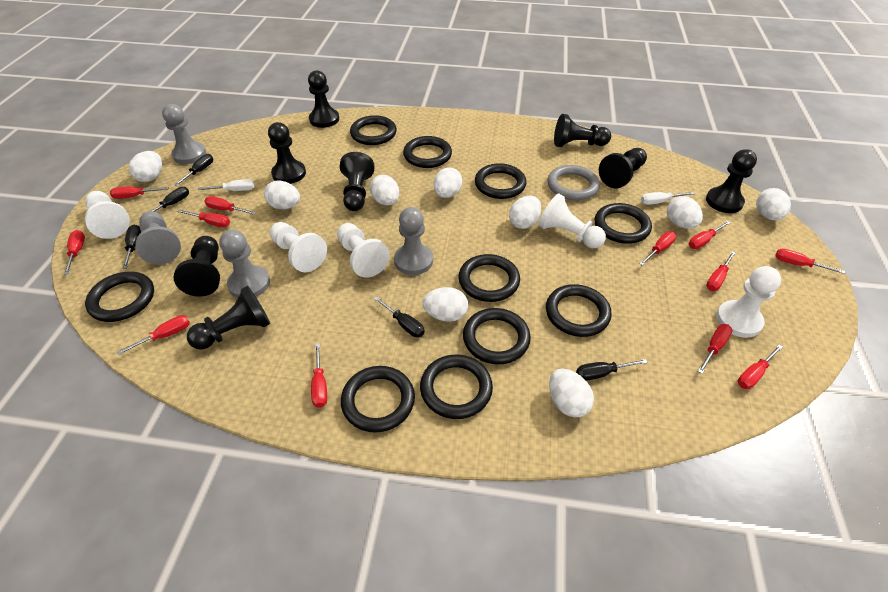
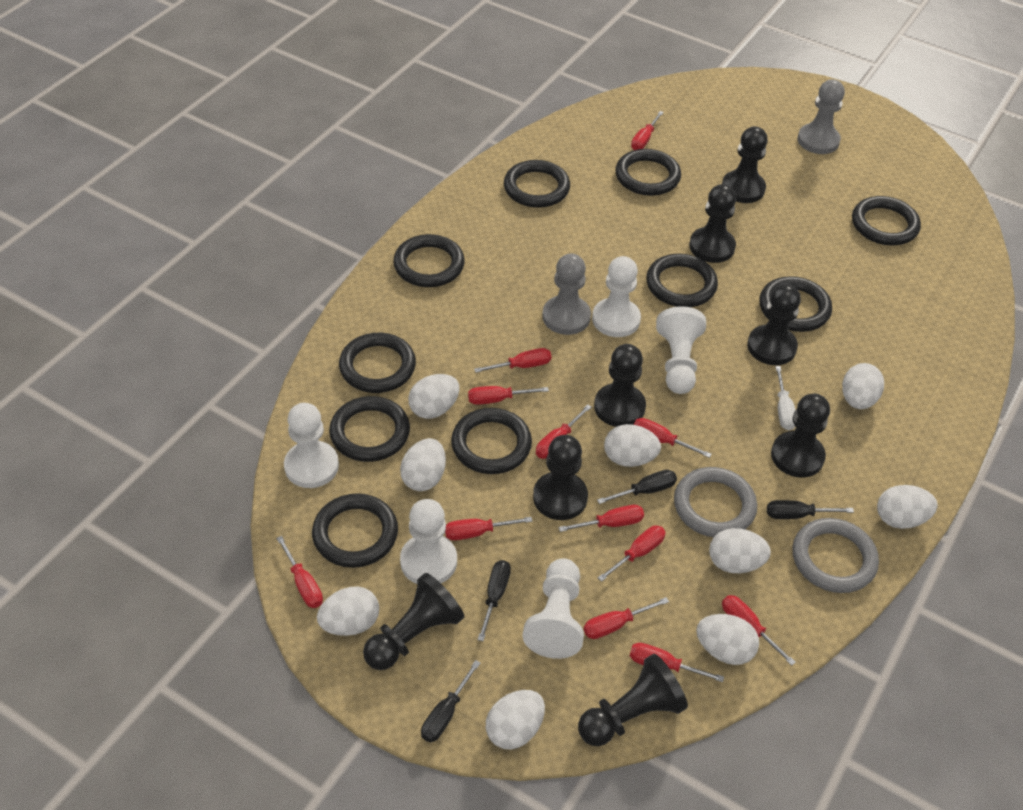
black screwdriver: 5 -> 4
grey pawn: 4 -> 2
grey ring: 1 -> 2
white screwdriver: 2 -> 1

